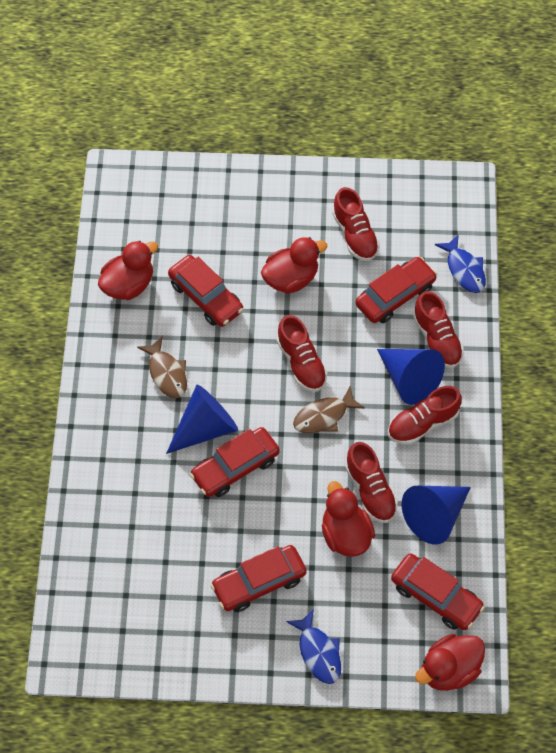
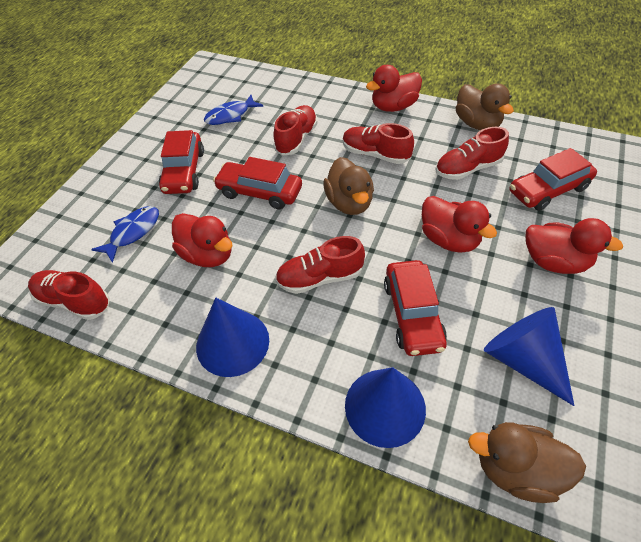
brown duck: 0 -> 3
brown fish: 2 -> 0
red car: 5 -> 4

